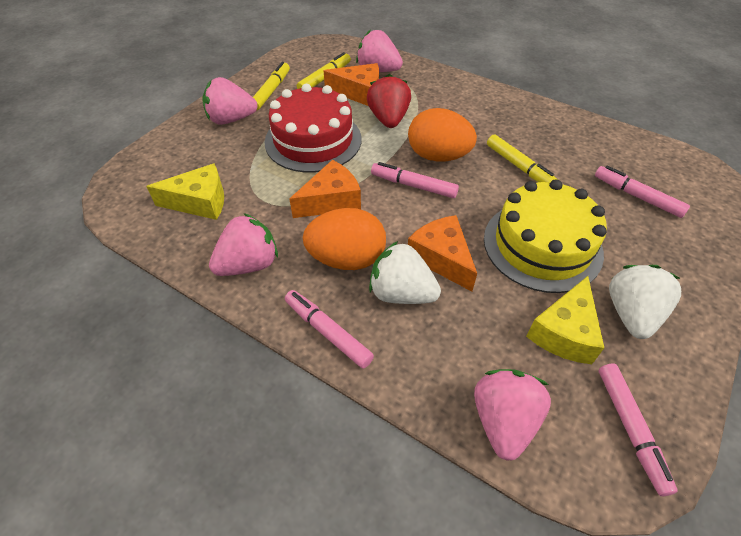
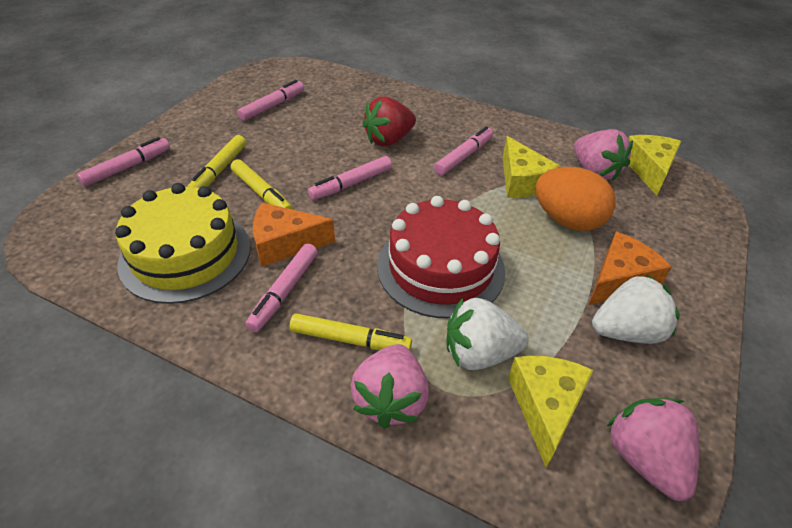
orange cheese: 3 -> 2
orange egg: 2 -> 1
pink marker: 4 -> 5
pink strawberry: 4 -> 3
yellow cheese: 2 -> 3

